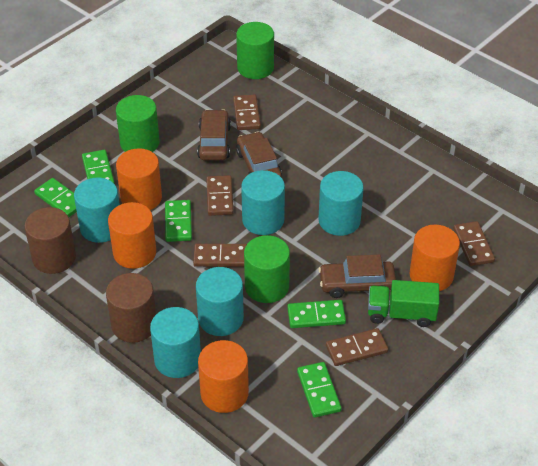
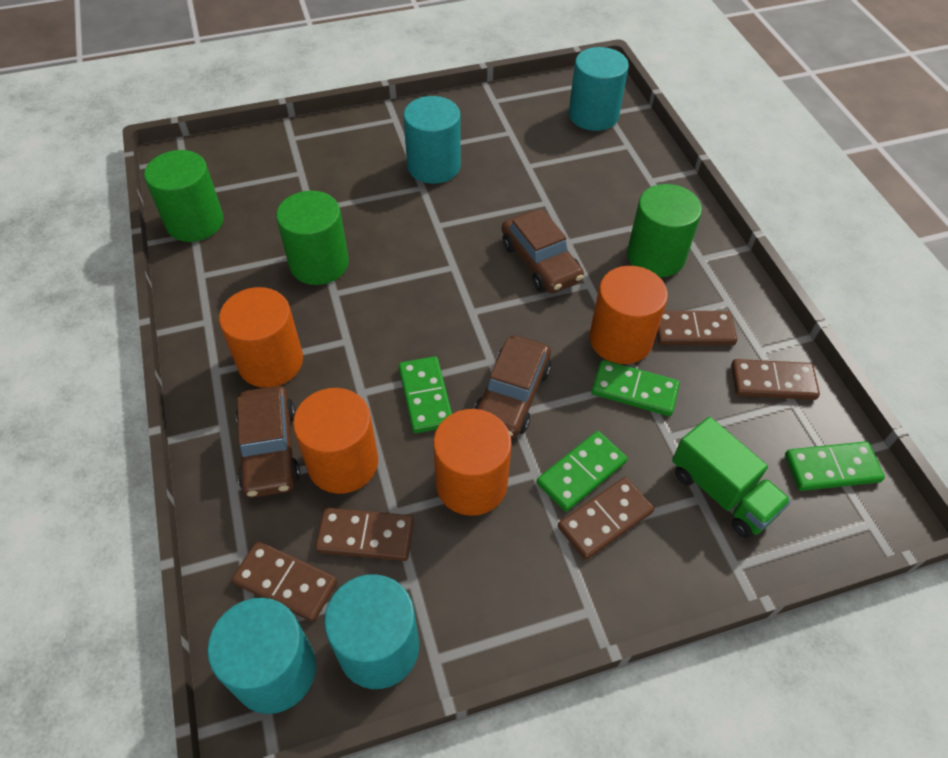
brown cylinder: 2 -> 0
green domino: 5 -> 4
turquoise cylinder: 5 -> 4

